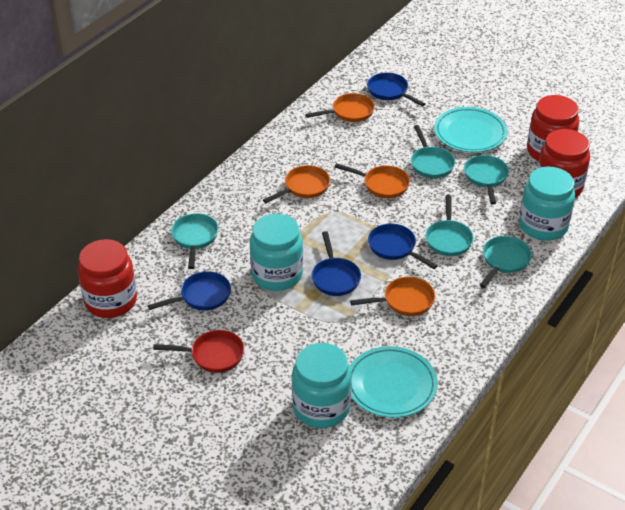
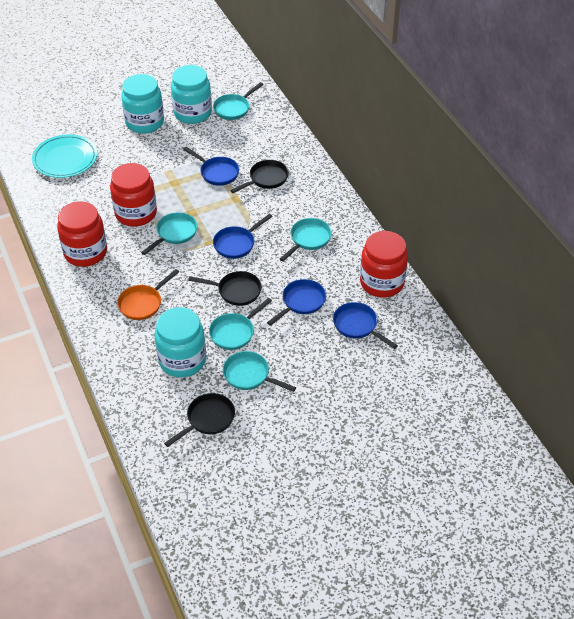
black pan: 0 -> 3
orange pan: 4 -> 1
red pan: 1 -> 0
turquoise plate: 2 -> 1

